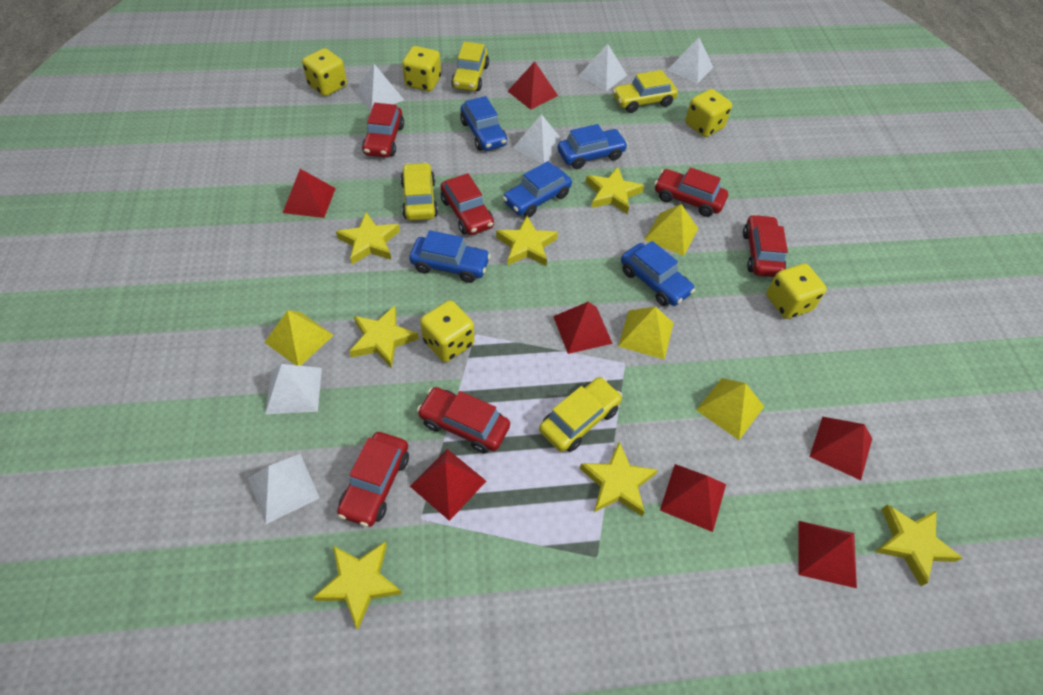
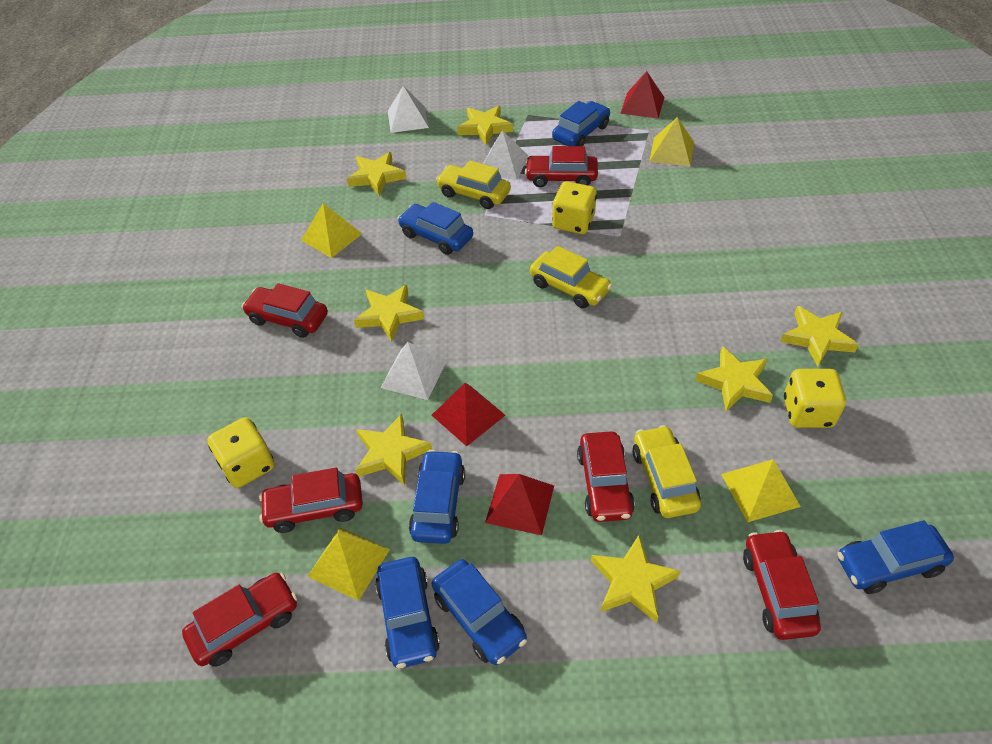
blue car: 5 -> 6
red pyramid: 7 -> 3
white pyramid: 6 -> 3
yellow car: 4 -> 3
yellow dice: 5 -> 3

